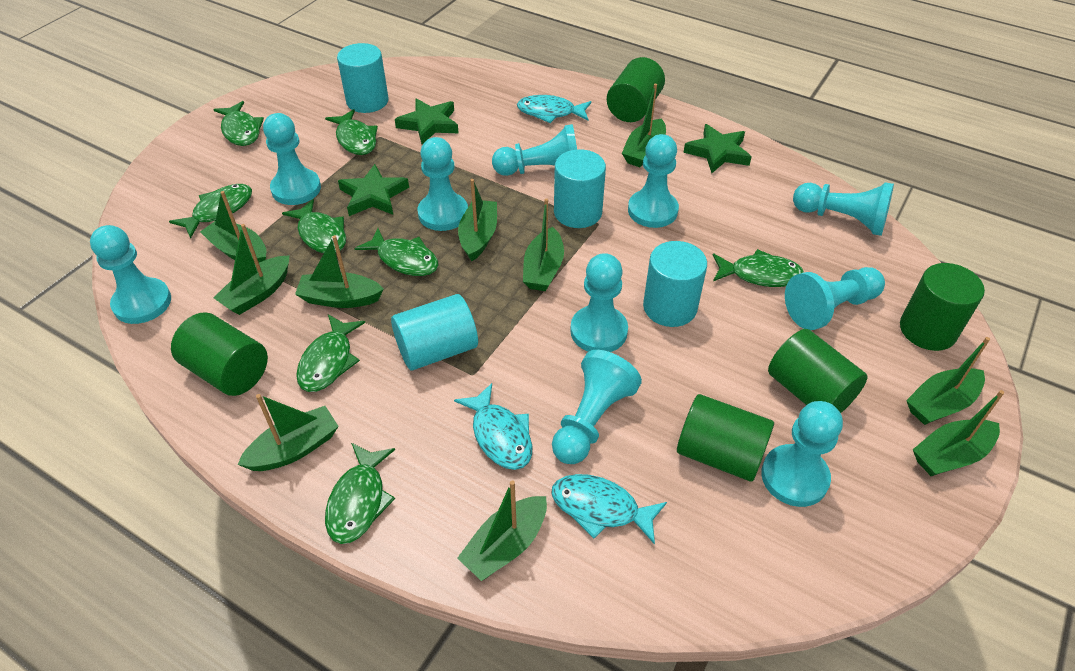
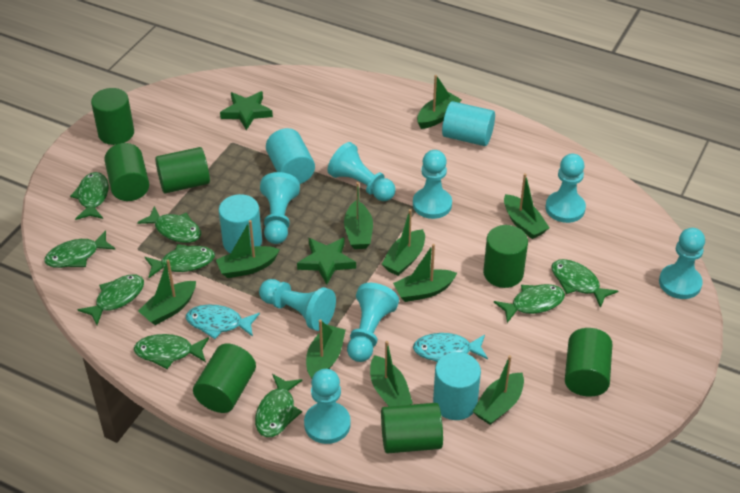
green cylinder: 5 -> 7
green fish: 8 -> 9
green star: 3 -> 2
turquoise fish: 3 -> 2
turquoise pawn: 10 -> 8

